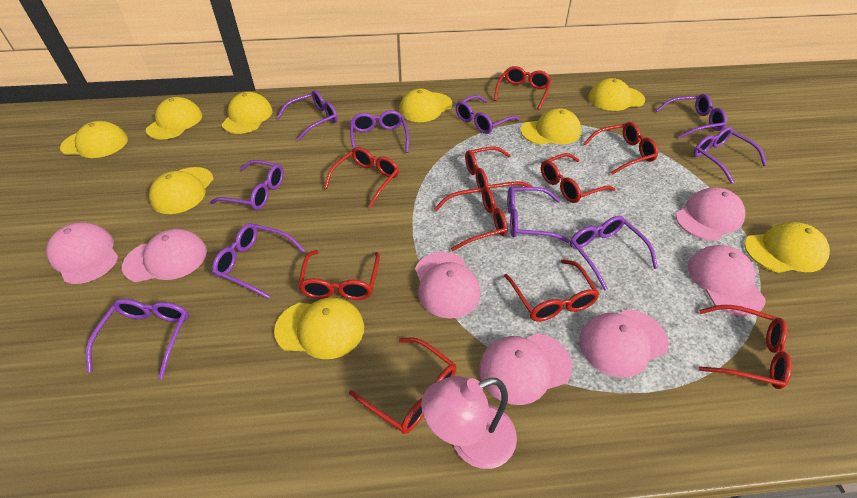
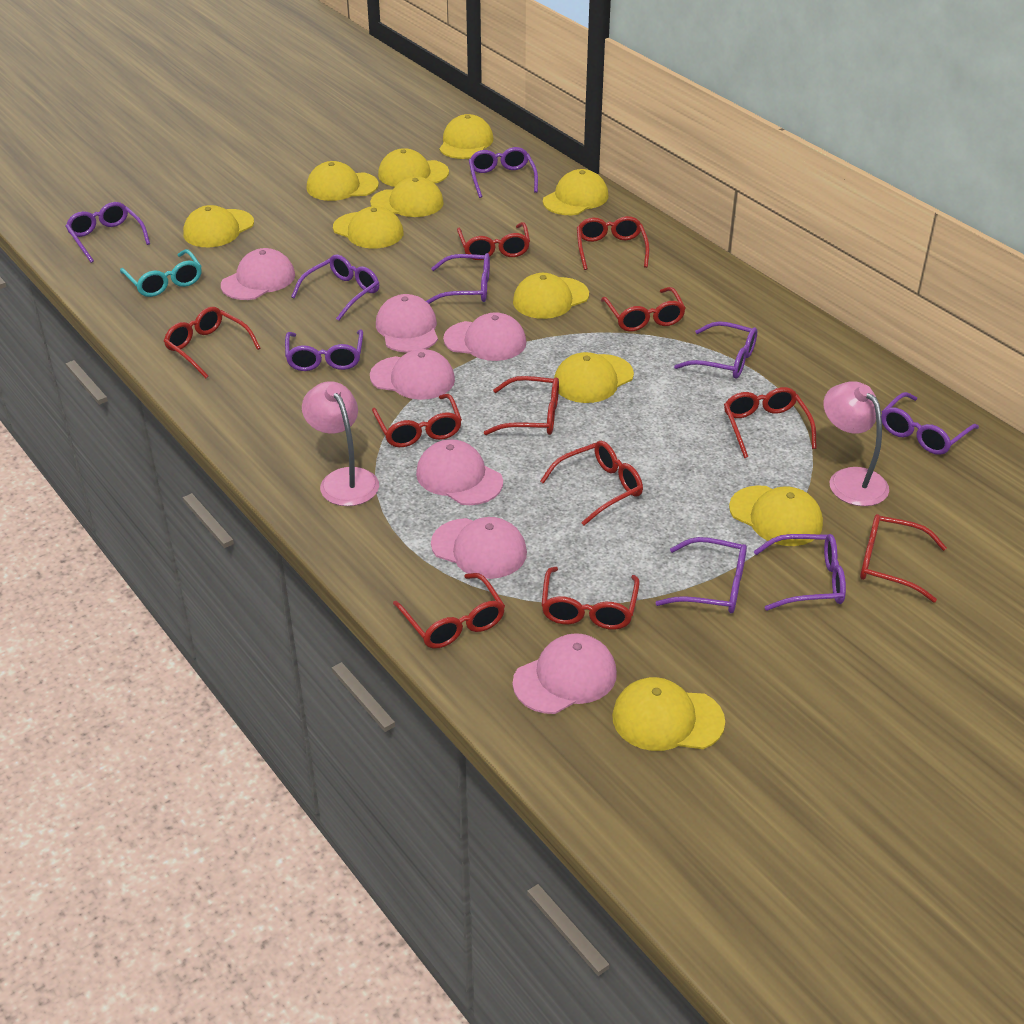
pink lamp: 1 -> 2
purple glasses: 10 -> 9
red glasses: 10 -> 11
turquoise glasses: 0 -> 1
yellow cap: 9 -> 11

